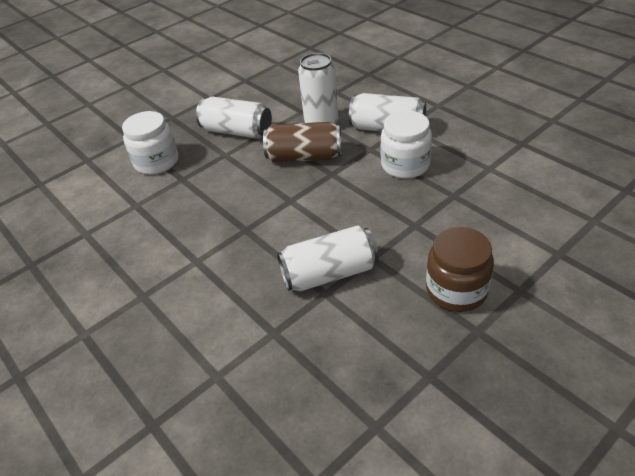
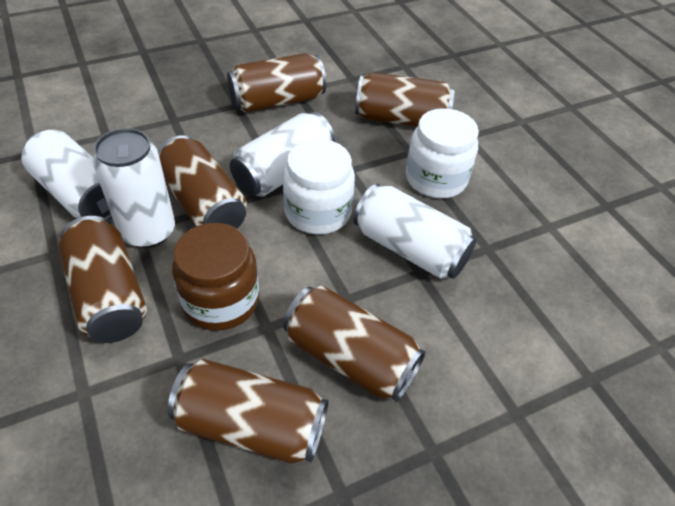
brown can: 1 -> 6

